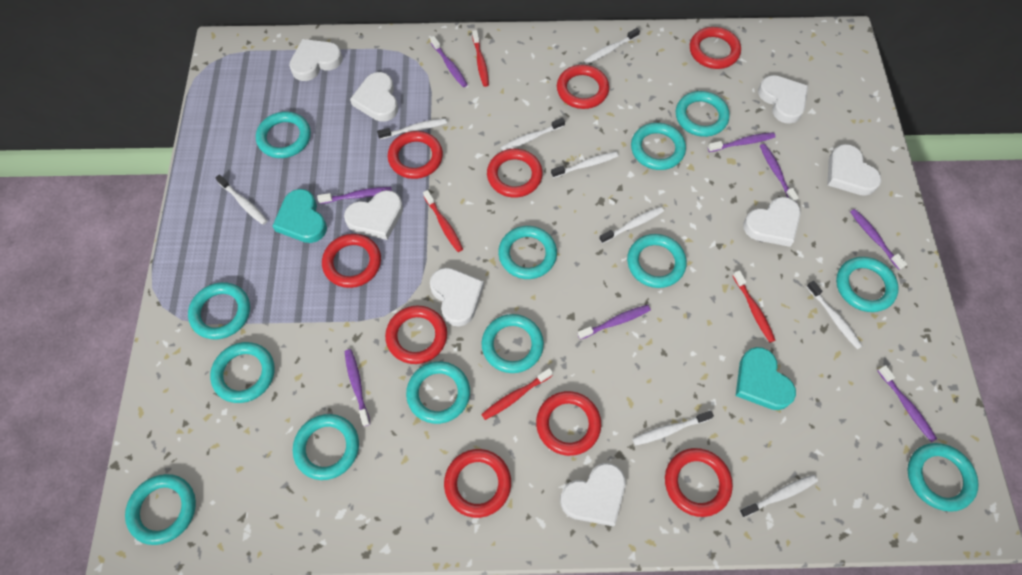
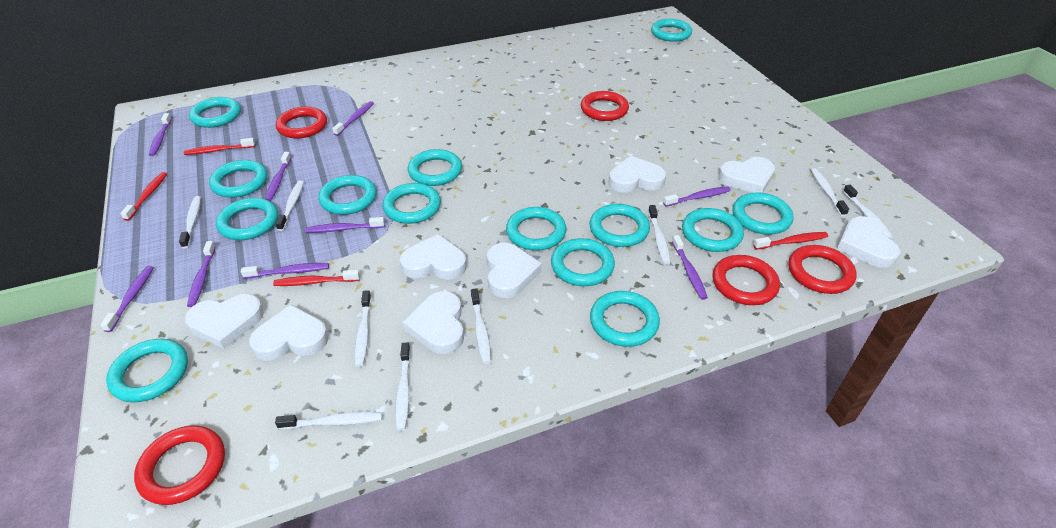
purple toothbrush: 8 -> 9
red ring: 9 -> 5
turquoise heart: 2 -> 0
turquoise ring: 13 -> 14

